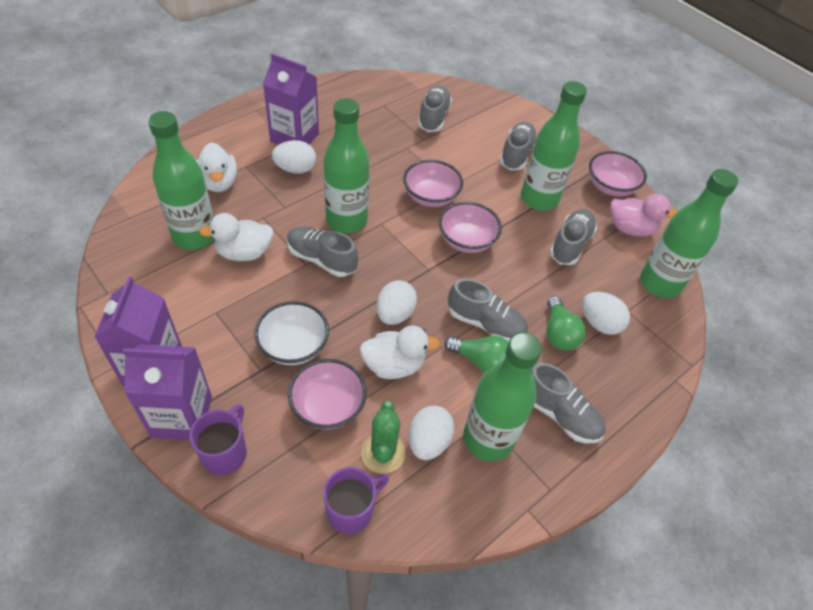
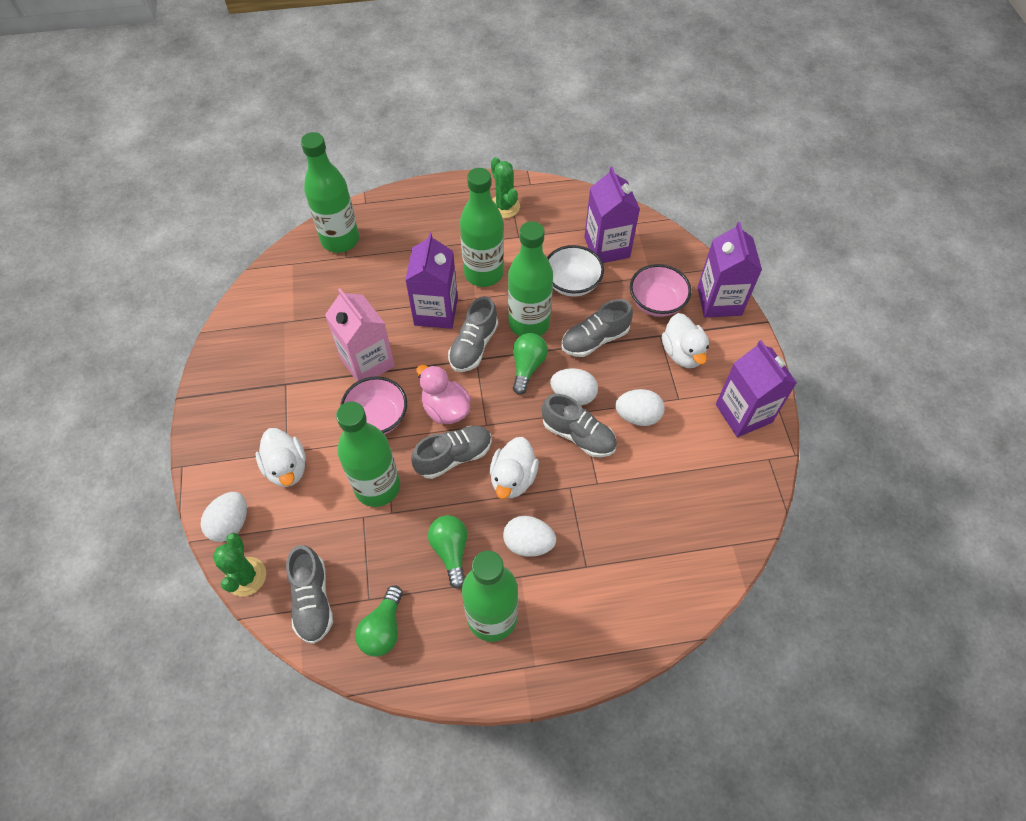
green cactus: 1 -> 2
green light bulb: 2 -> 3
grey shoe: 6 -> 5
pink bowl: 4 -> 2
pink carton: 0 -> 1
purple carton: 3 -> 4
purple mug: 2 -> 0

